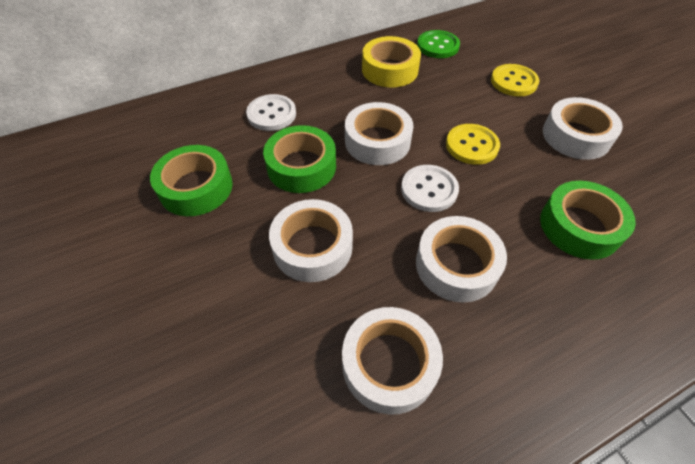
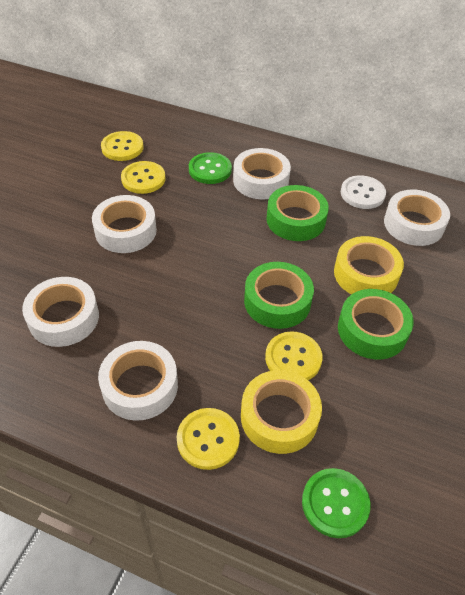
green button: 1 -> 2
white button: 2 -> 1
yellow button: 2 -> 4
yellow tape: 1 -> 2

